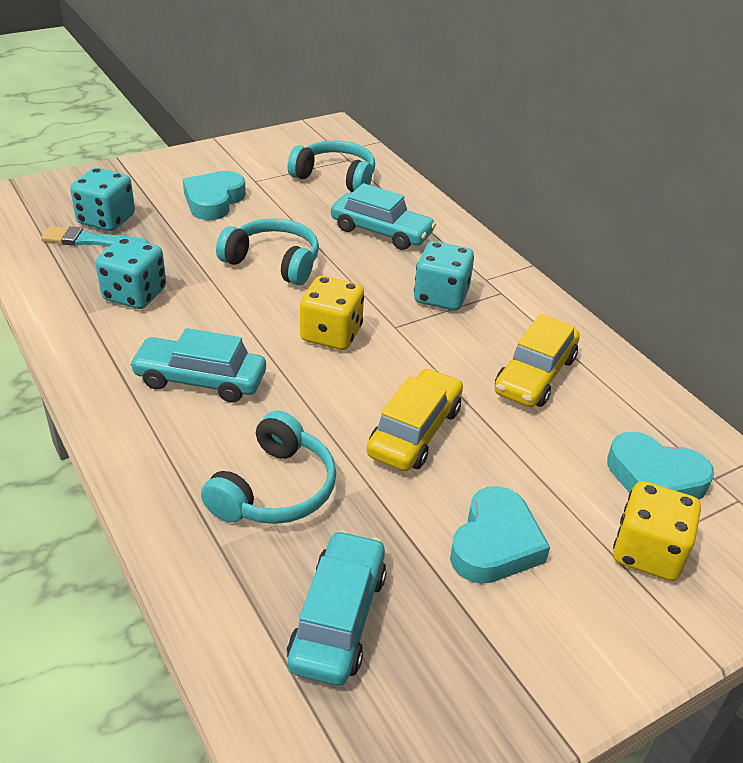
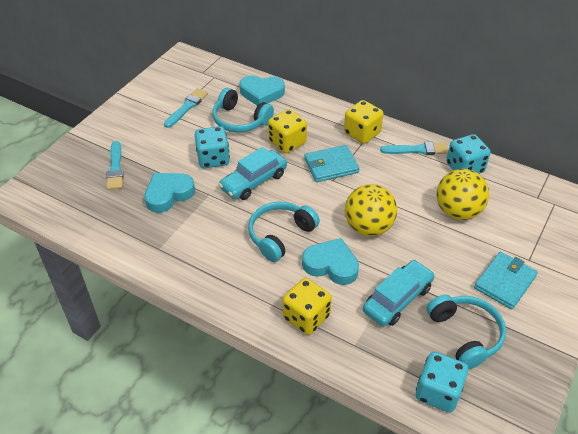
turquoise brush: 1 -> 3
turquoise car: 3 -> 2
turquoise wallet: 0 -> 2
yellow ball: 0 -> 2
yellow car: 2 -> 0
yellow dice: 2 -> 3

